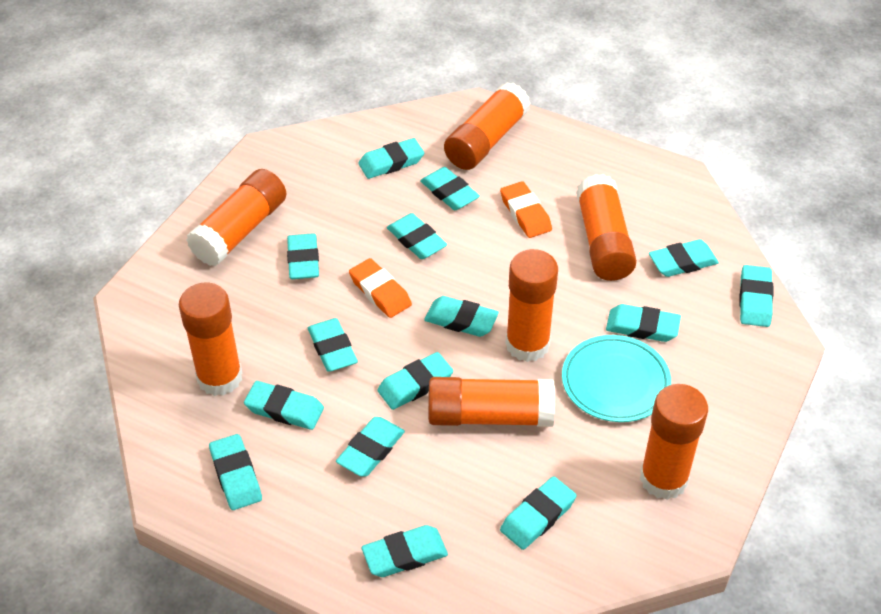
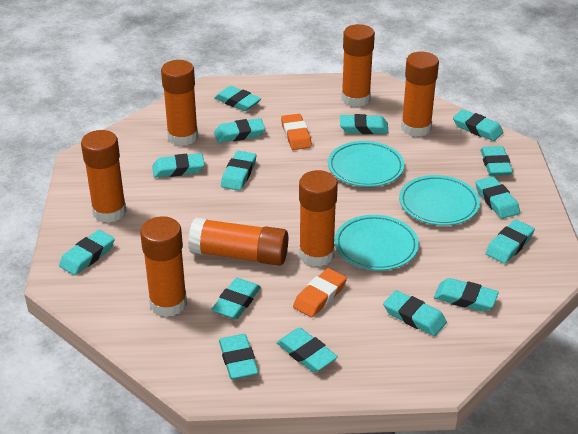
turquoise plate: 1 -> 3

